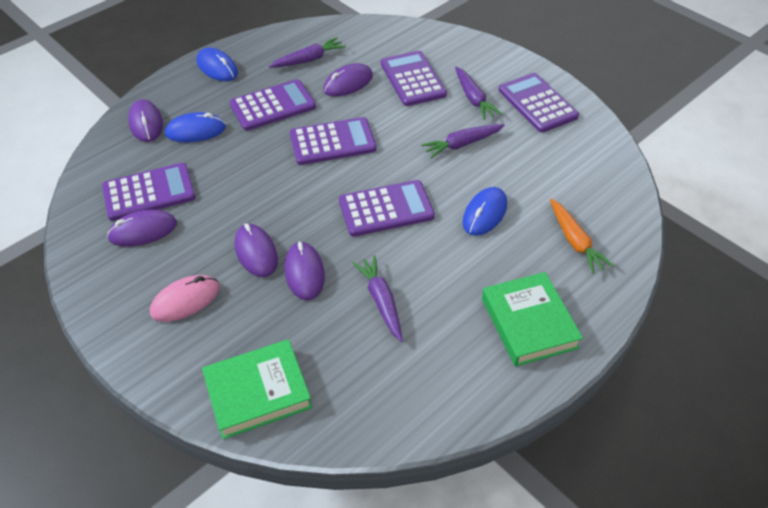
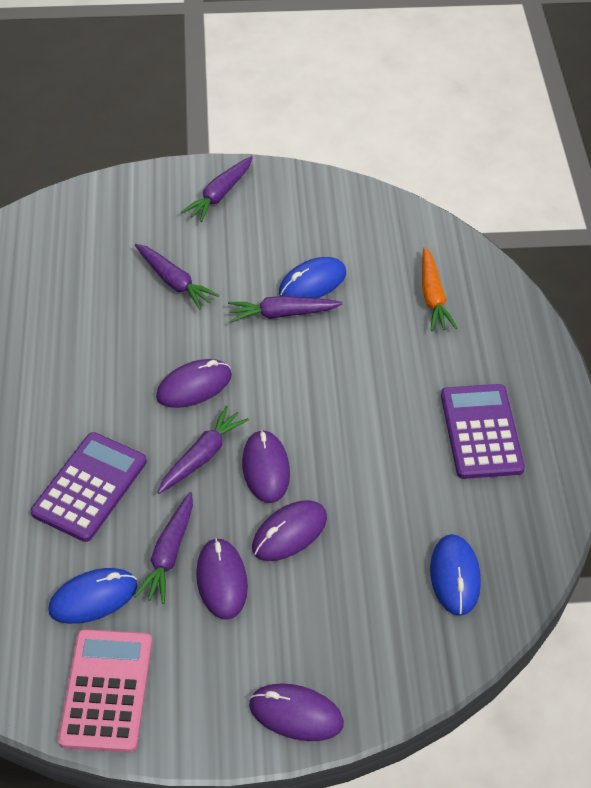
green book: 2 -> 0
pink calculator: 0 -> 1
pink mouse: 1 -> 0
purple calculator: 6 -> 2
purple carrot: 4 -> 5

